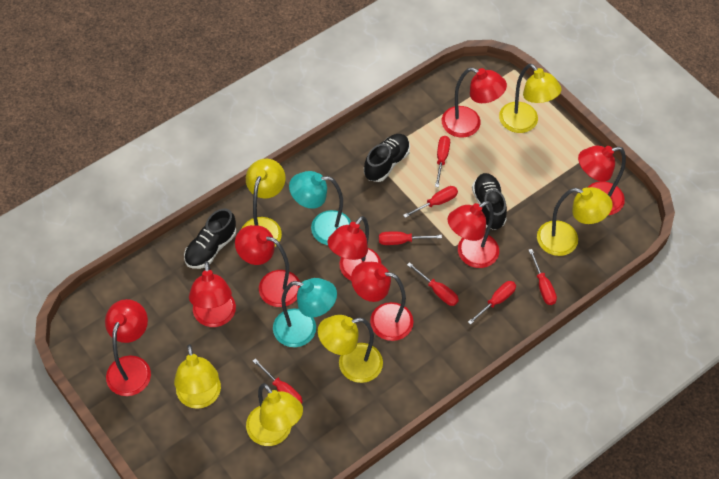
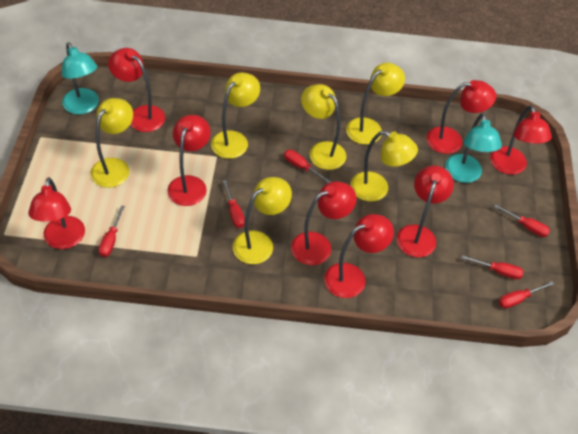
black shoe: 3 -> 0
red screwdriver: 7 -> 6

